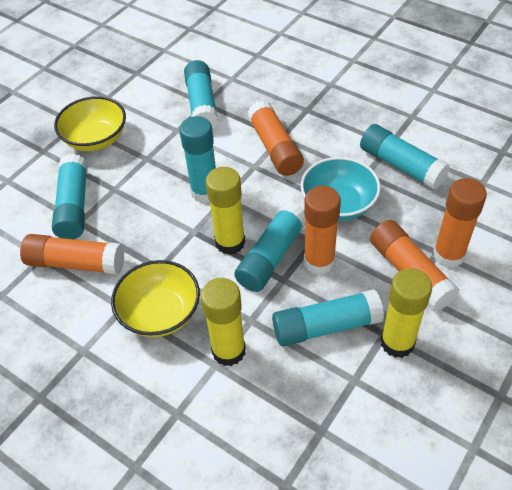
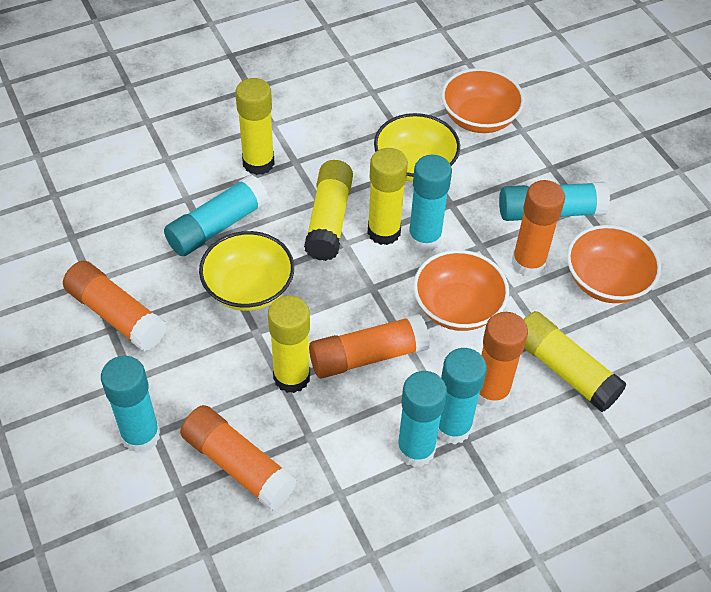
orange bowl: 0 -> 3
turquoise bowl: 1 -> 0
yellow glue stick: 3 -> 5

